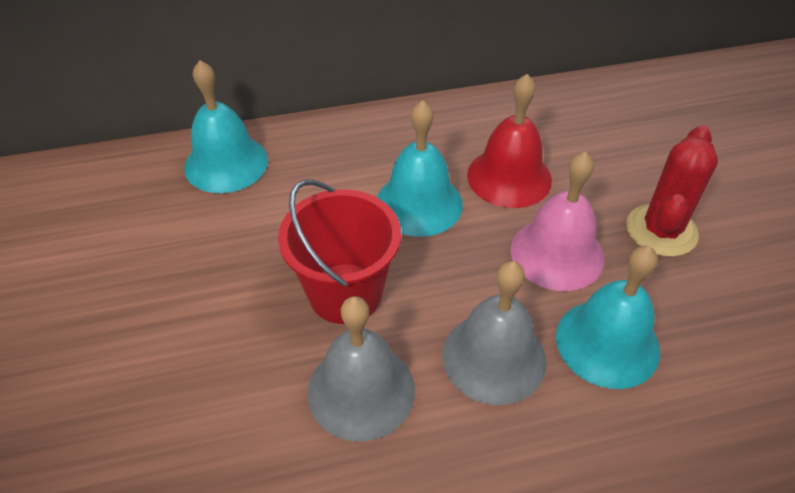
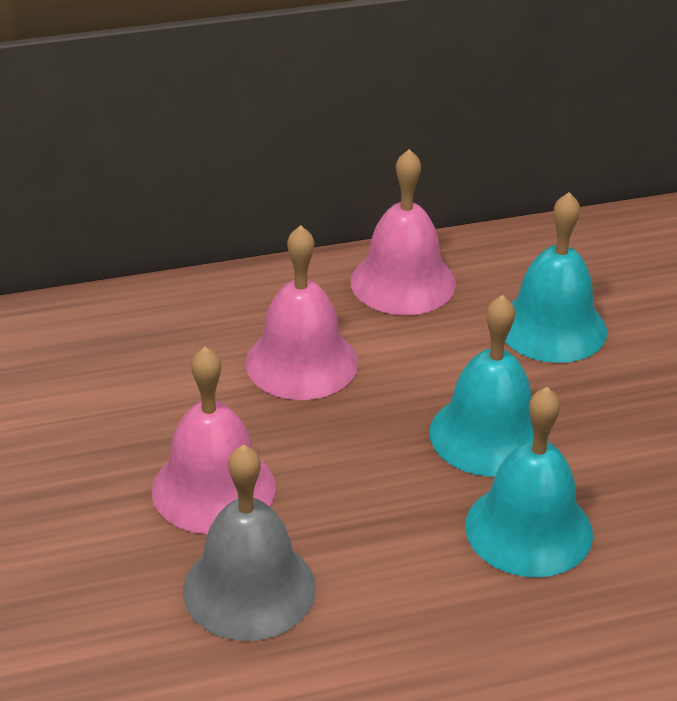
grey bell: 2 -> 1
pink bell: 1 -> 3
red bell: 1 -> 0
red bucket: 1 -> 0
red cactus: 1 -> 0

